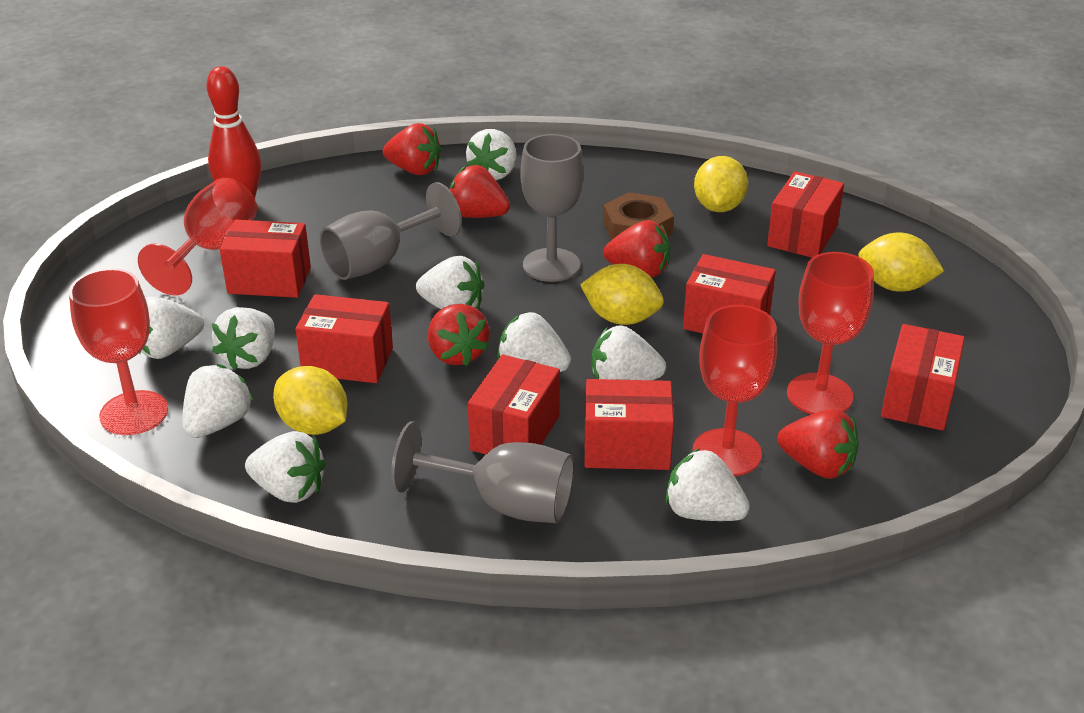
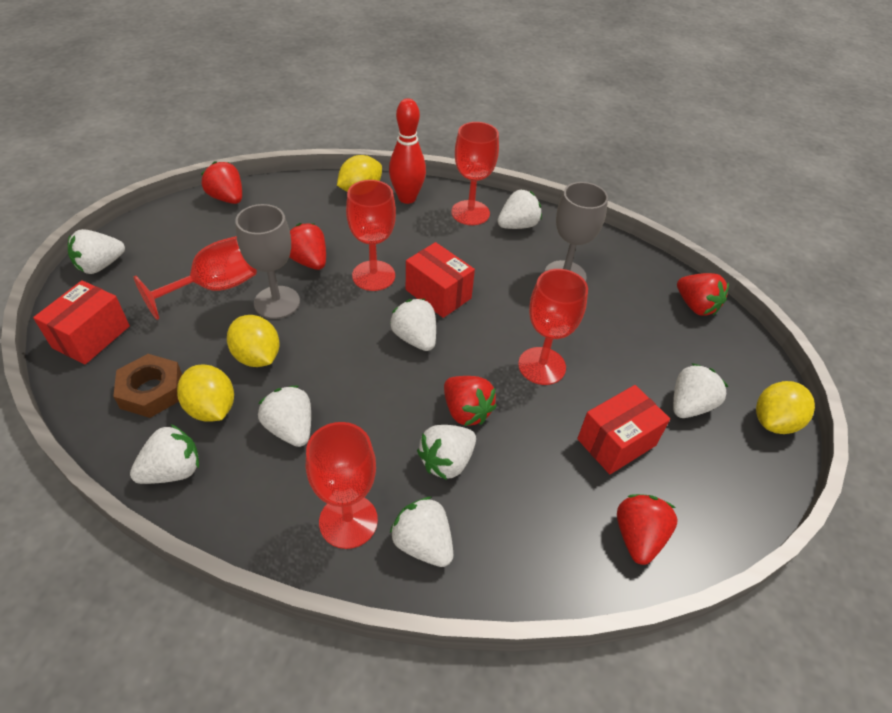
grey goblet: 3 -> 2
red box: 7 -> 3
red goblet: 4 -> 5
white strawberry: 9 -> 8

